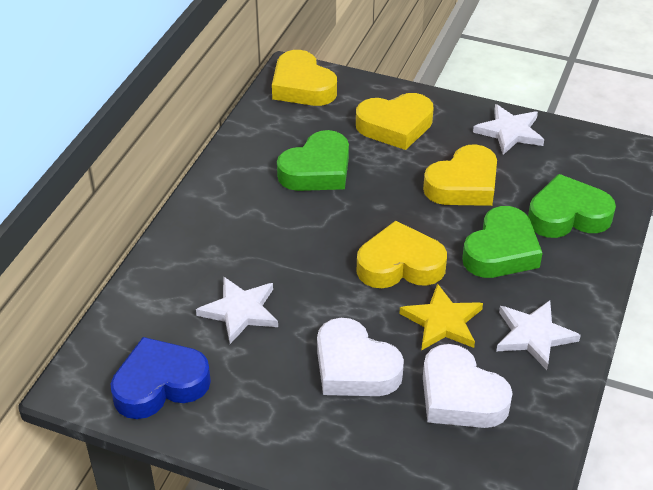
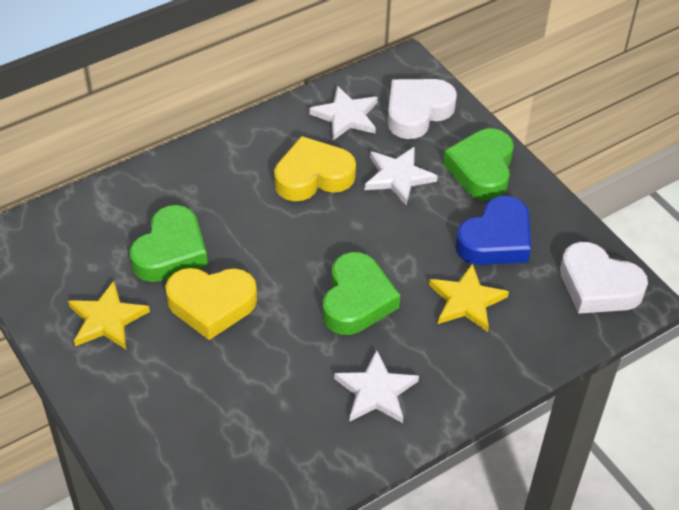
yellow heart: 4 -> 2
yellow star: 1 -> 2

